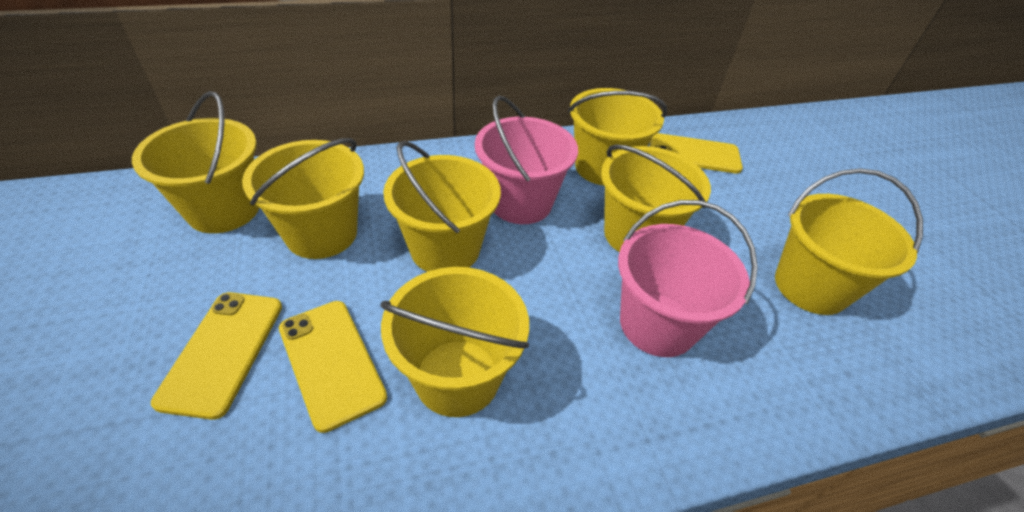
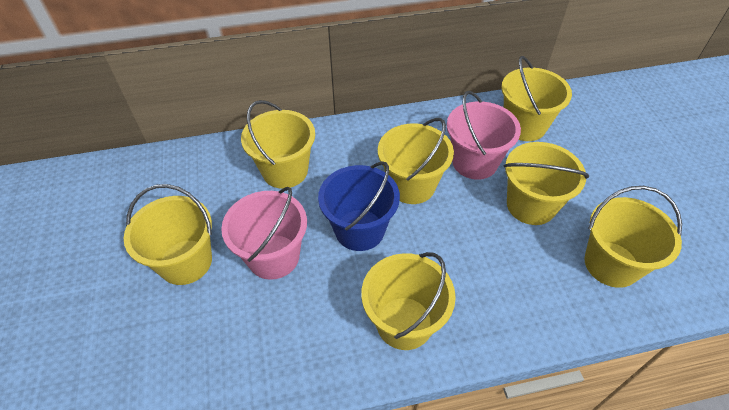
blue bucket: 0 -> 1
yellow phone: 3 -> 0

